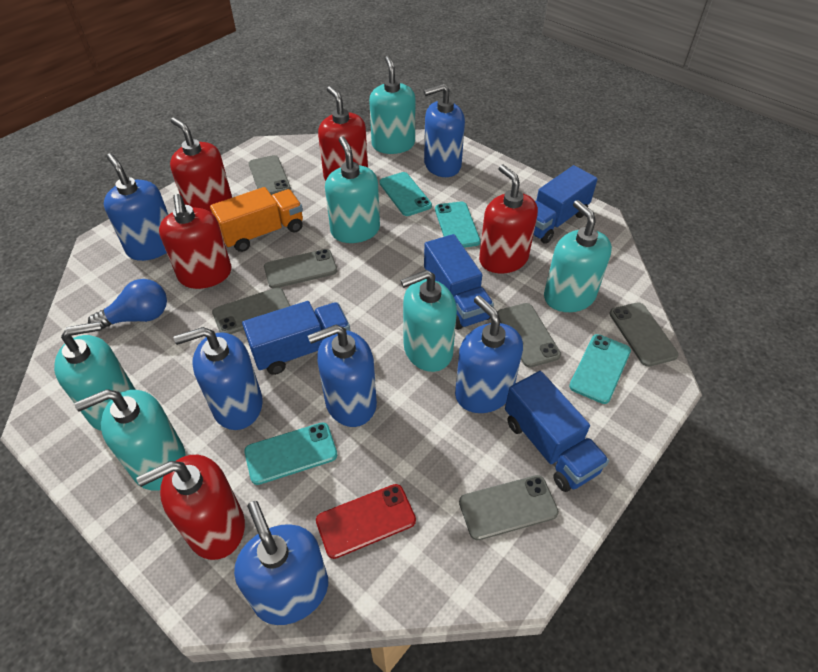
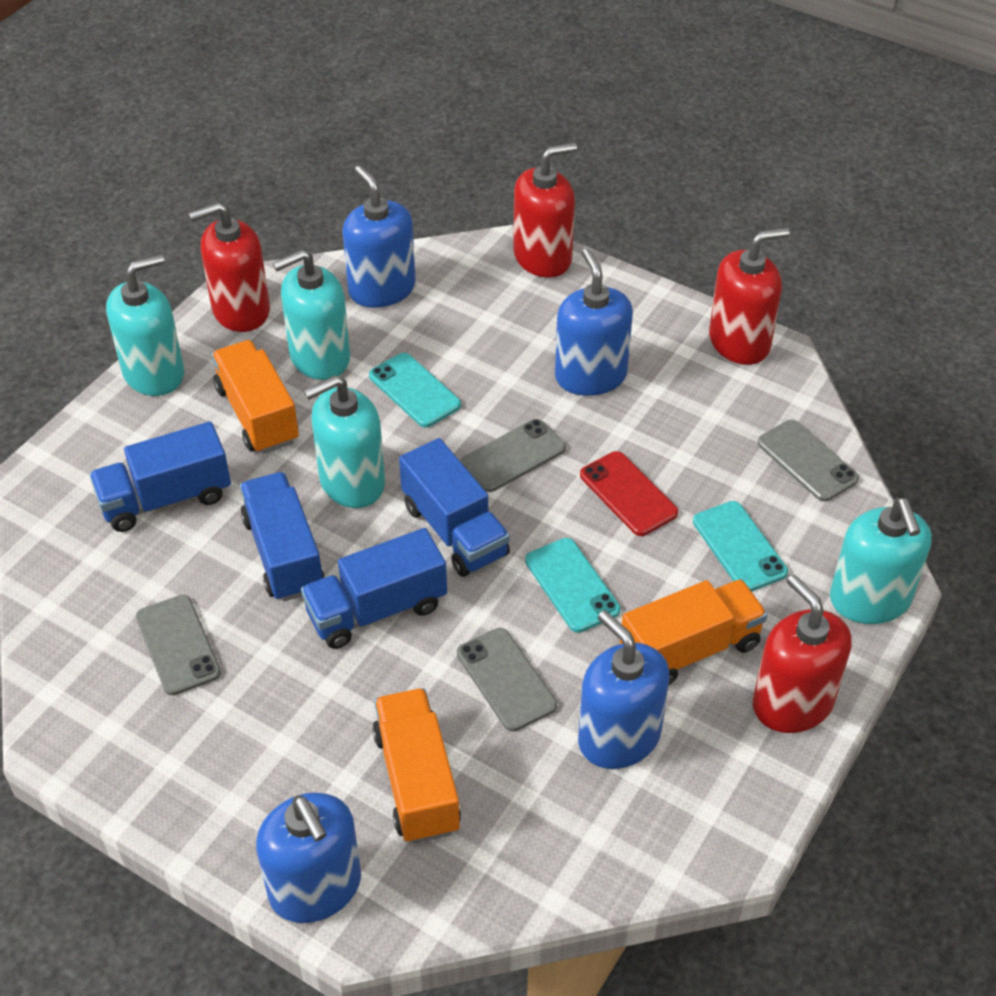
blue light bulb: 1 -> 0
blue soap dispenser: 6 -> 4
grey phone: 6 -> 4
orange truck: 1 -> 3
red soap dispenser: 5 -> 4
turquoise phone: 4 -> 3
turquoise soap dispenser: 6 -> 4

